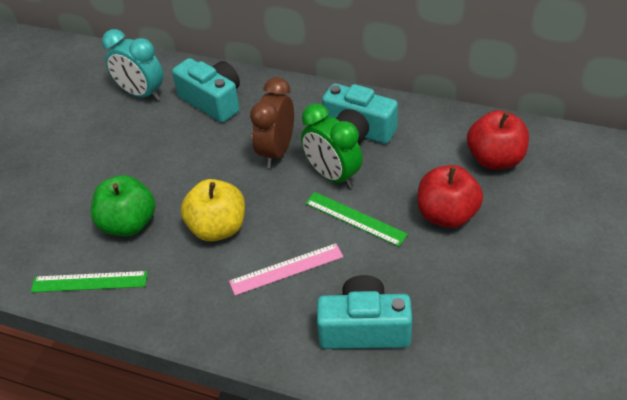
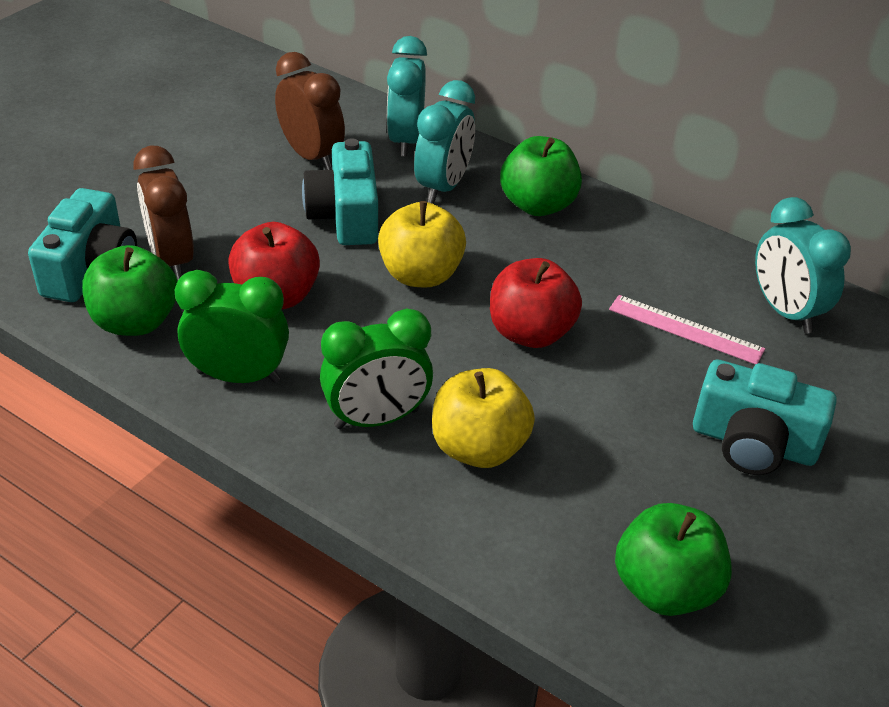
brown clock: 1 -> 2
green apple: 1 -> 3
green clock: 1 -> 2
green ruler: 2 -> 0
turquoise clock: 1 -> 3
yellow apple: 1 -> 2

